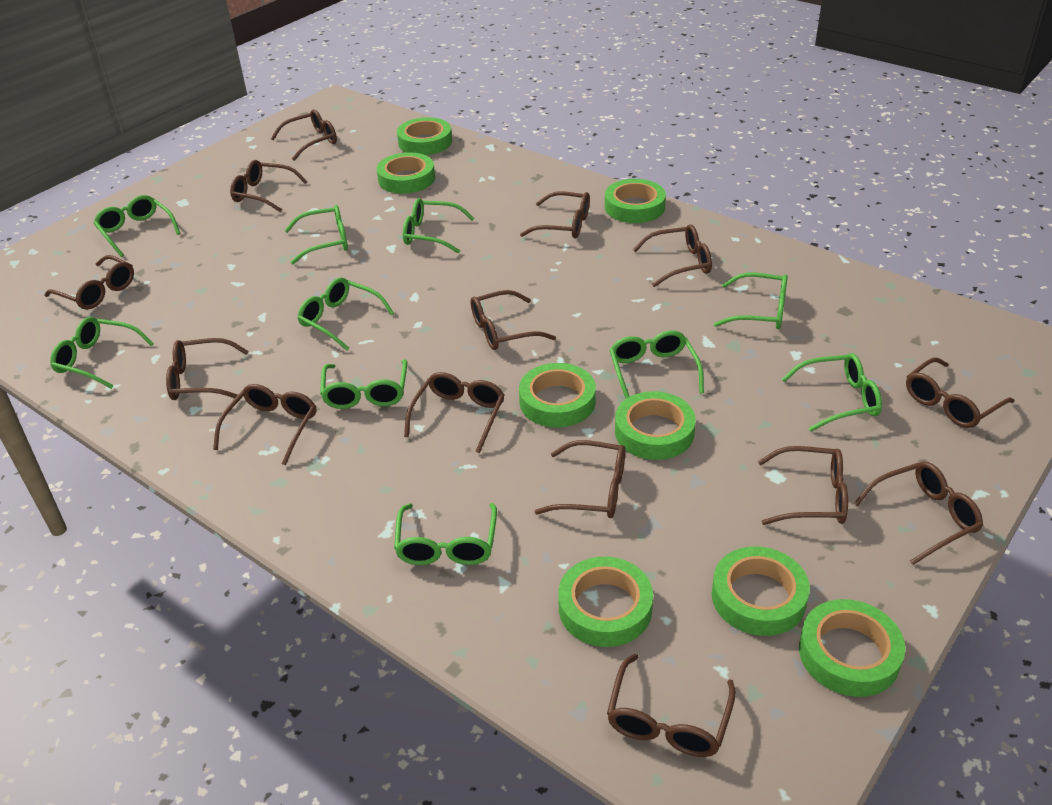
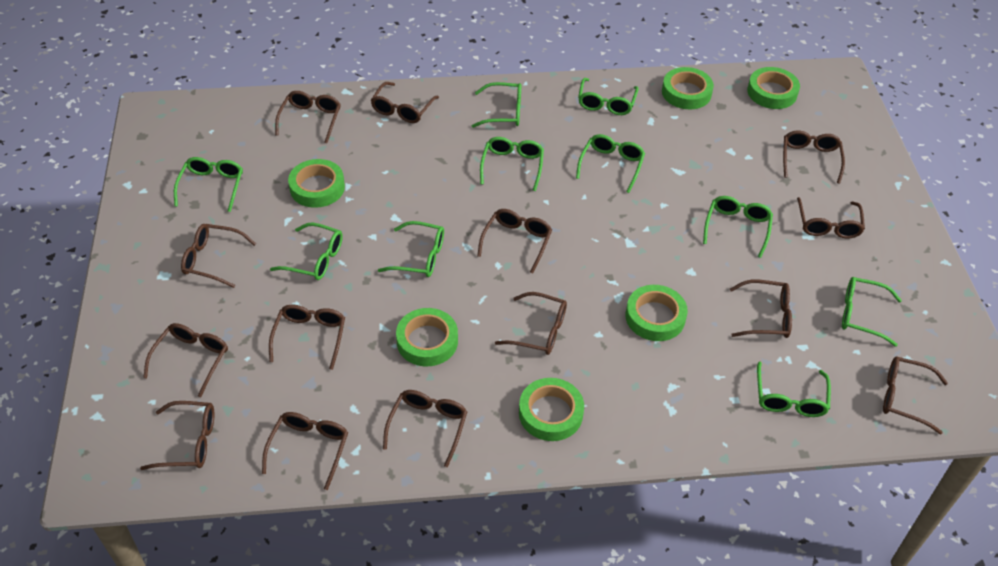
green tape: 8 -> 6

